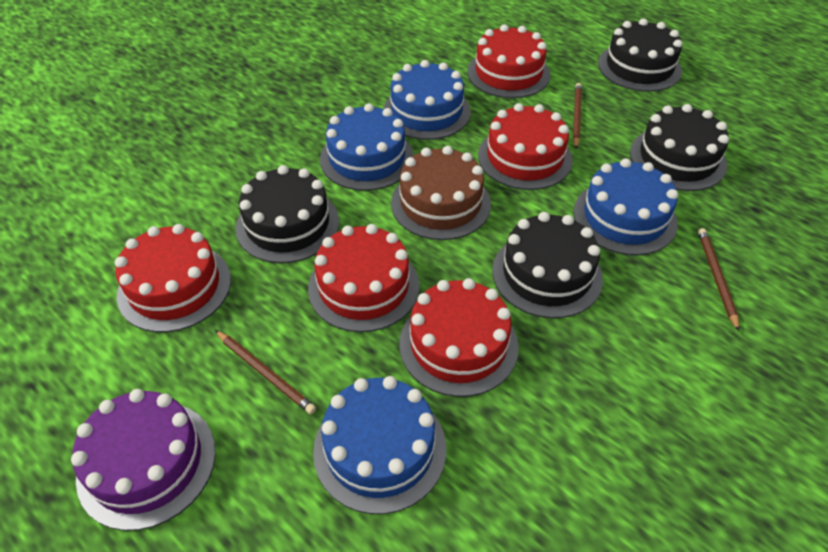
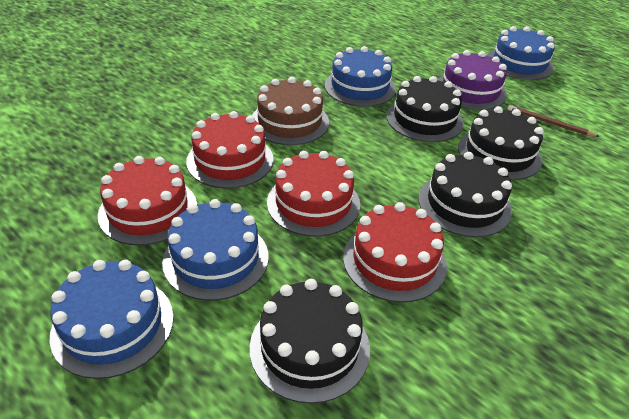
brown pencil: 3 -> 1
red cake: 5 -> 4

